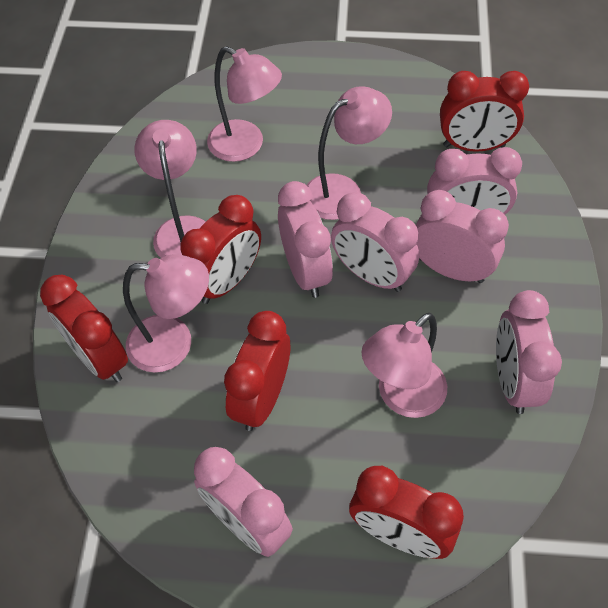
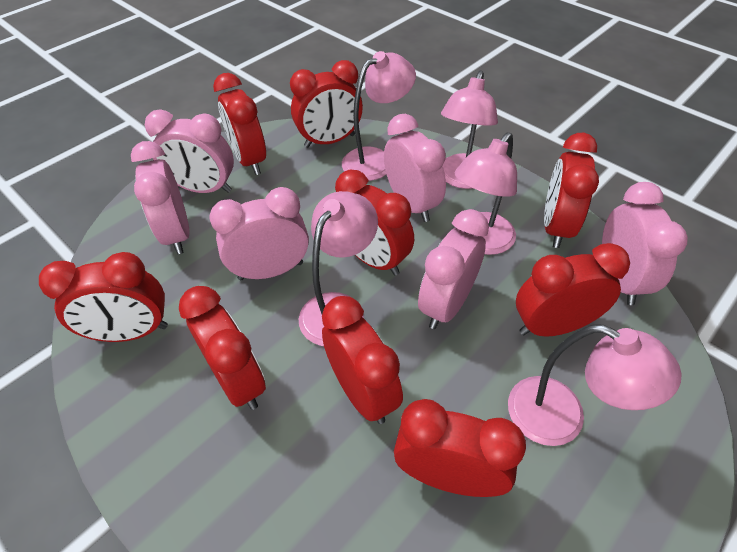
red clock: 5 -> 9

